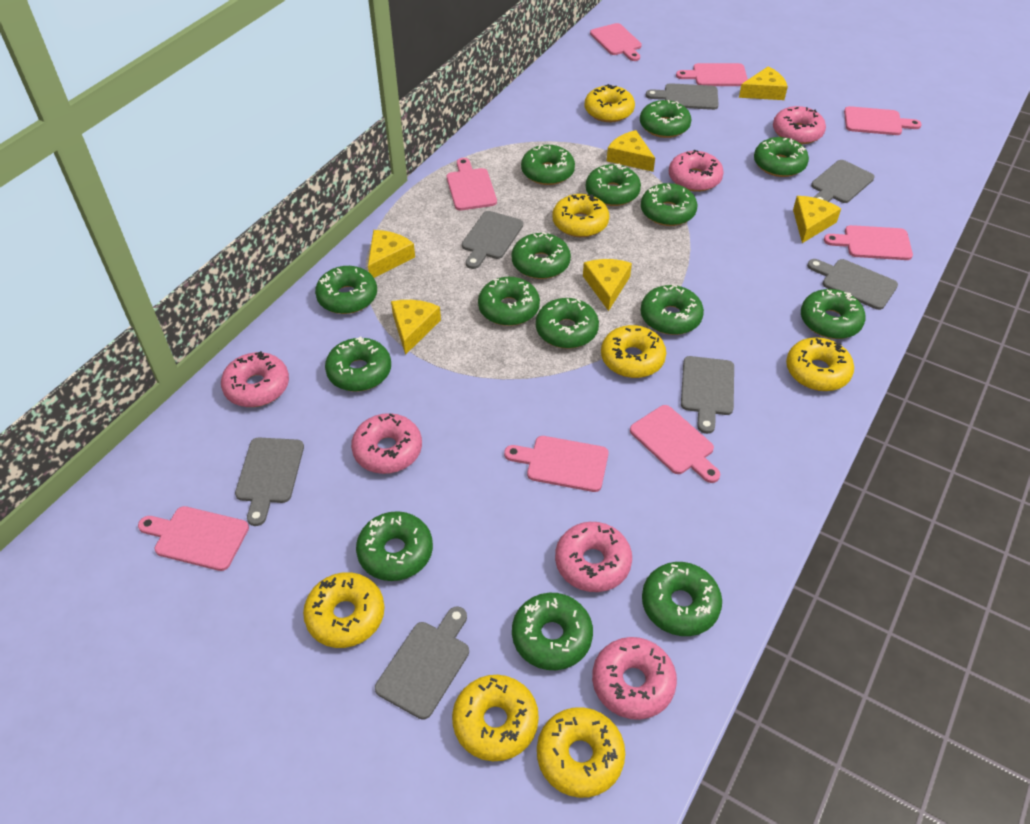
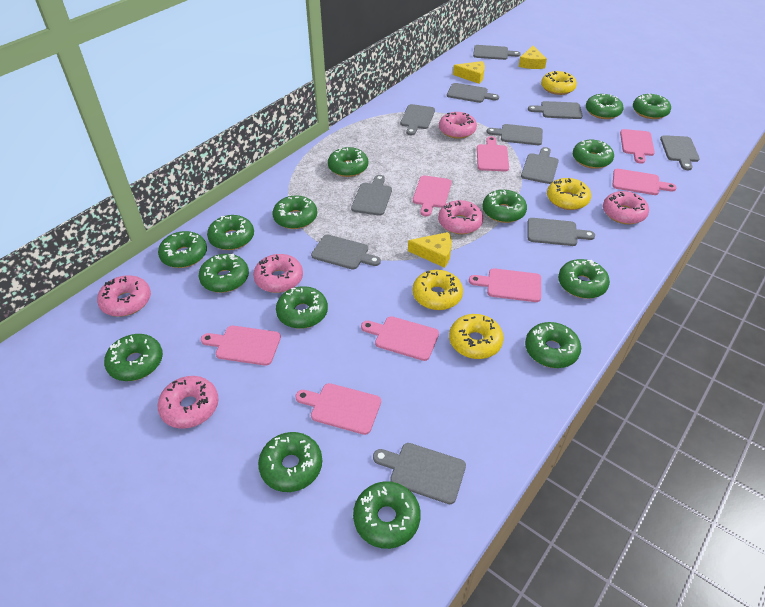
grey cutting board: 7 -> 11
yellow cheese: 6 -> 3
yellow donut: 7 -> 4

